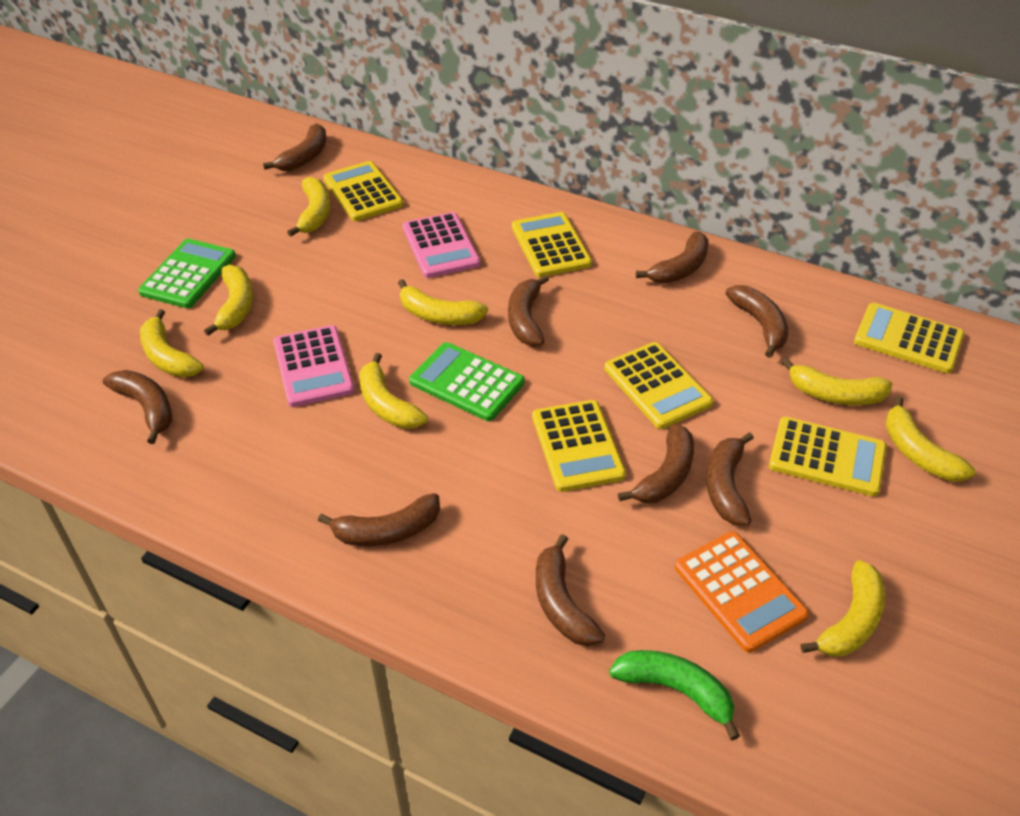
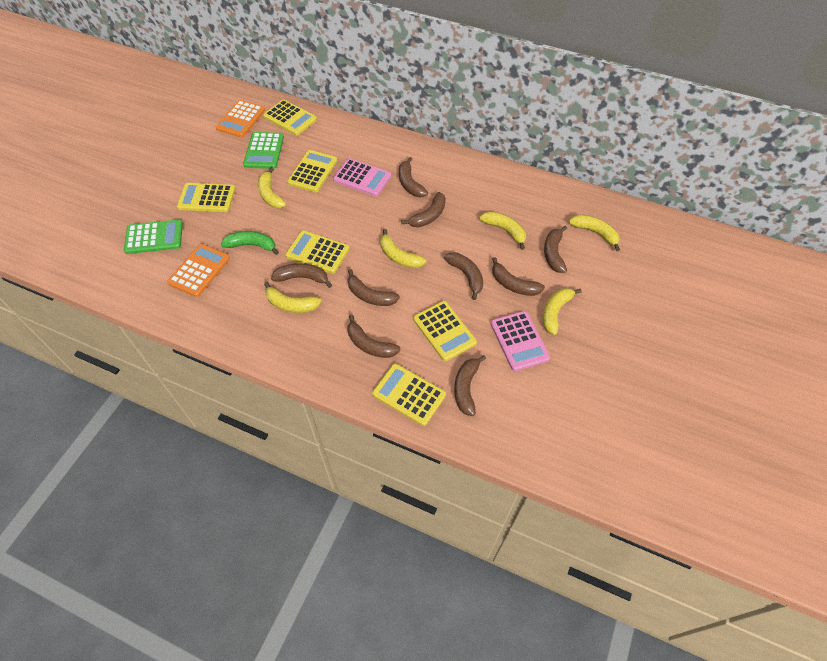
orange calculator: 1 -> 2
yellow banana: 8 -> 6

